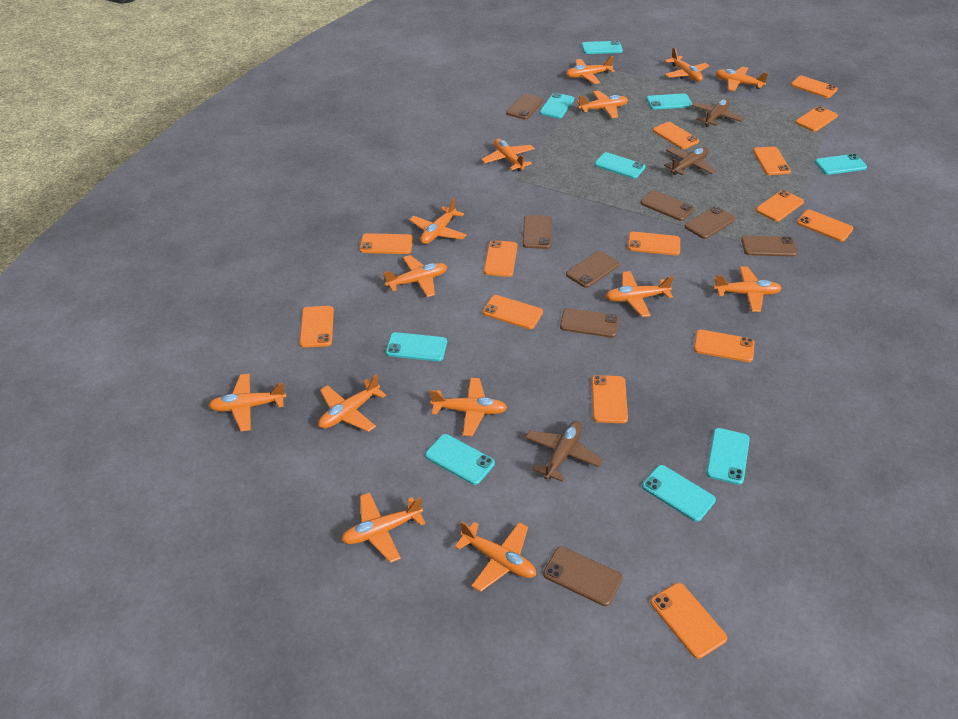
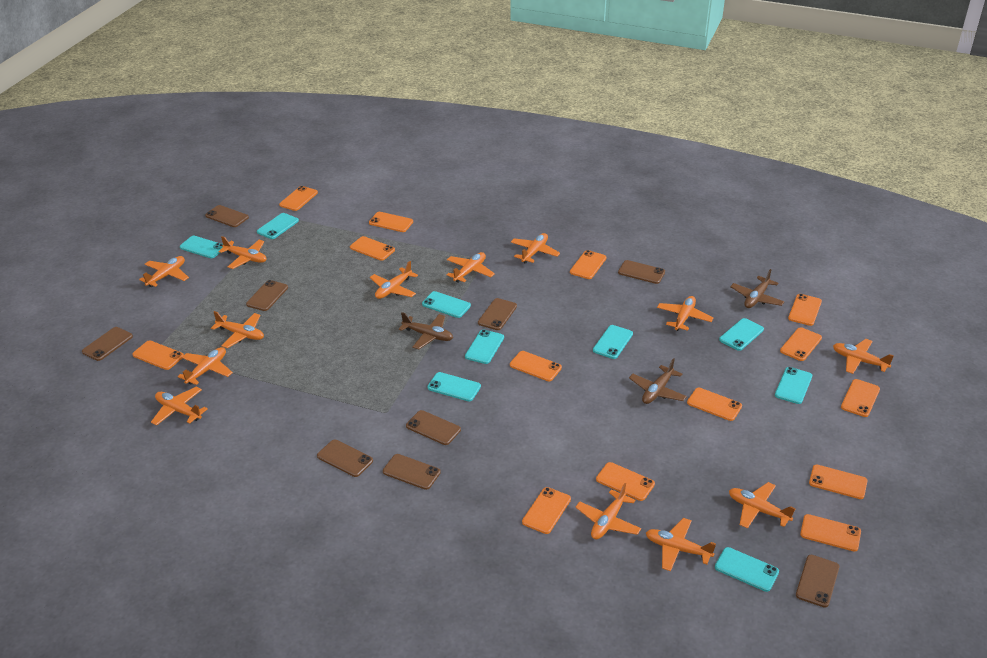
brown phone: 8 -> 9
orange plane: 14 -> 13

